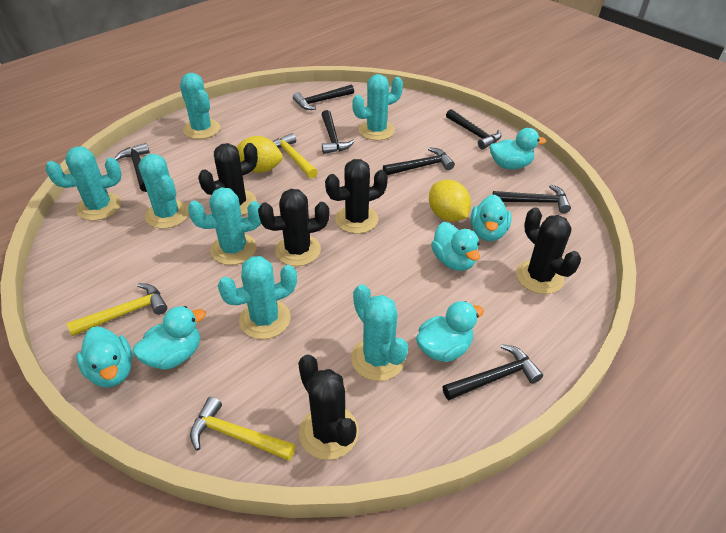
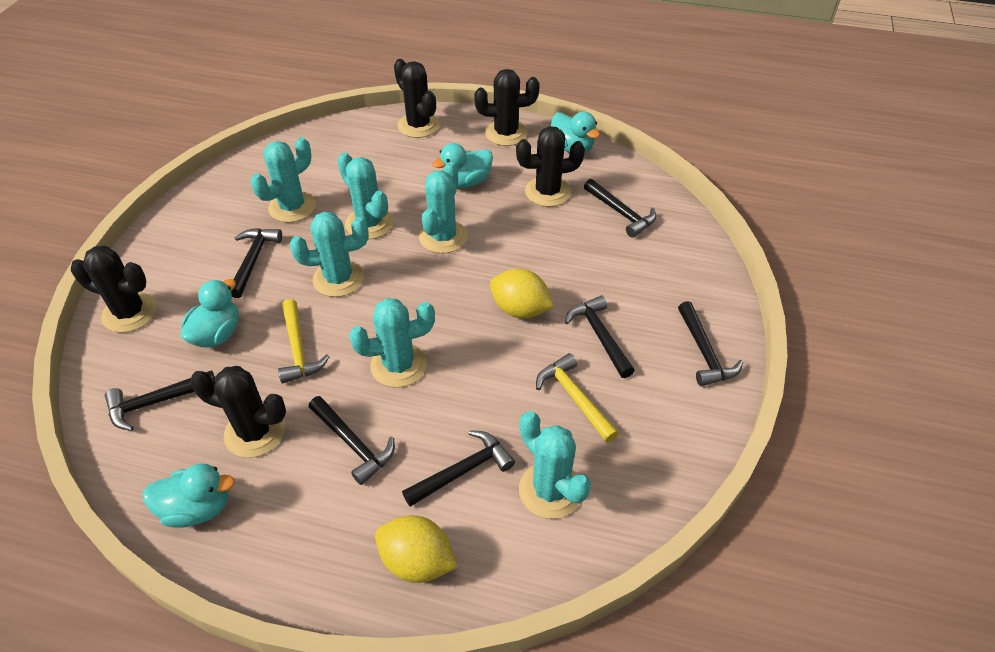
turquoise cactus: 7 -> 6
turquoise duck: 6 -> 4
yellow hammer: 3 -> 2

